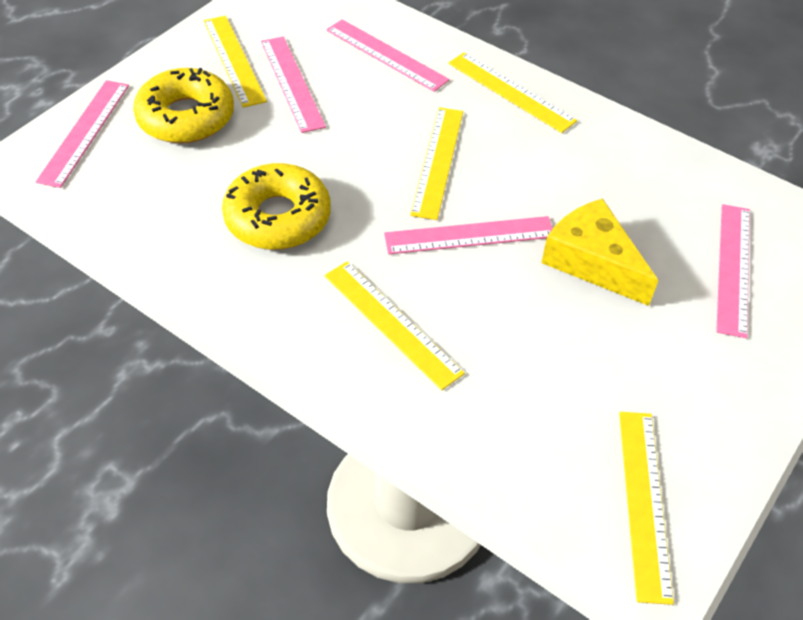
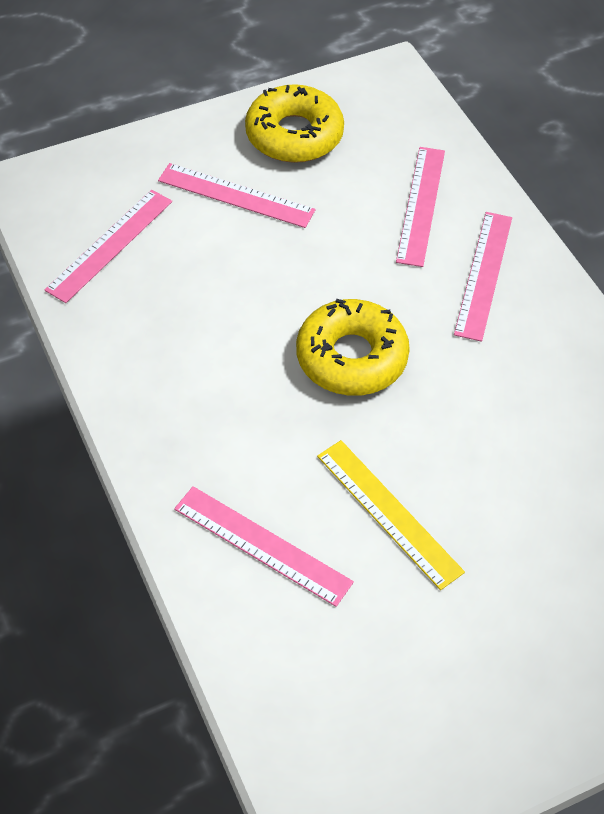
yellow cheese: 1 -> 0
yellow ruler: 5 -> 1

